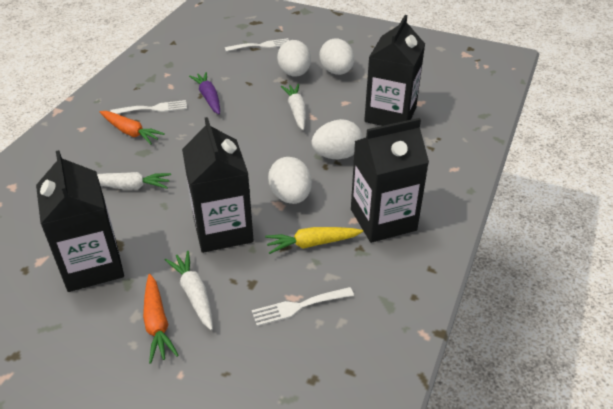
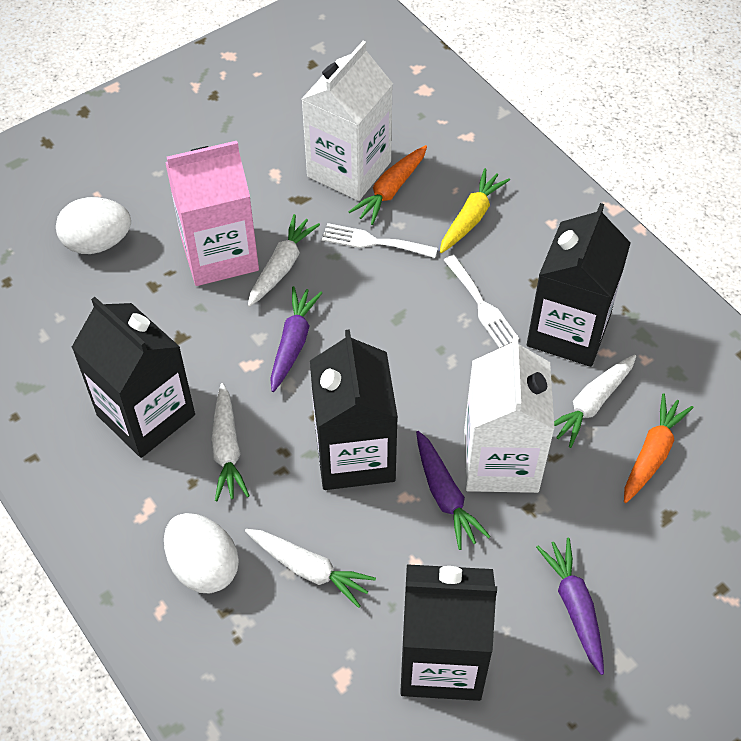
pink carton: 0 -> 1
purple carrot: 1 -> 3
white carrot: 3 -> 4
white carton: 0 -> 2
white egg: 4 -> 2
white fork: 3 -> 2

